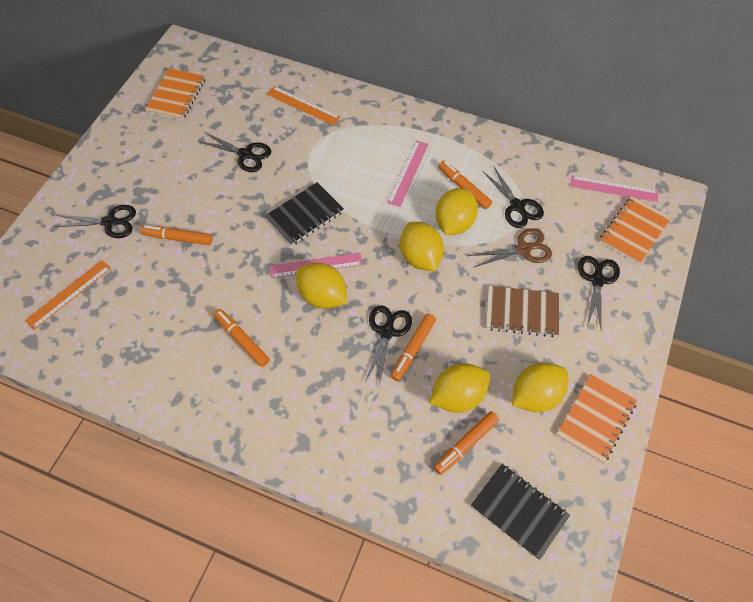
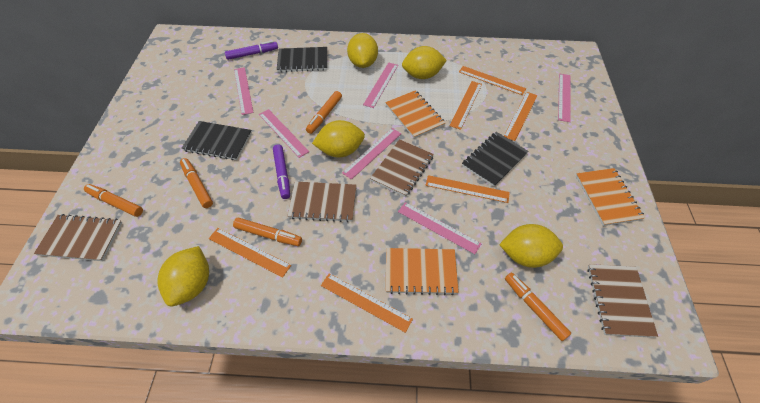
black notebook: 2 -> 3
black scissors: 5 -> 0
brown notebook: 1 -> 4
brown scissors: 1 -> 0
orange ruler: 2 -> 6
pink ruler: 3 -> 6
purple marker: 0 -> 2

